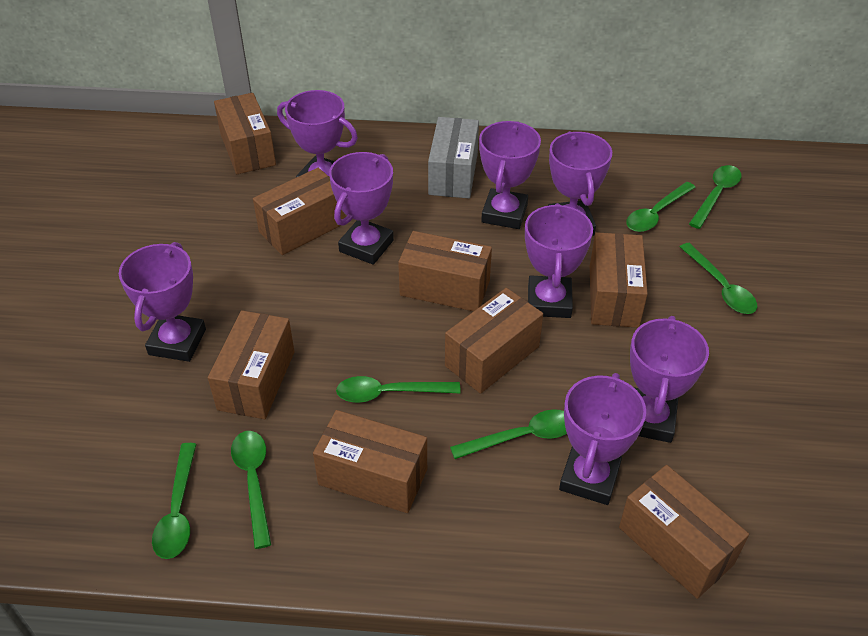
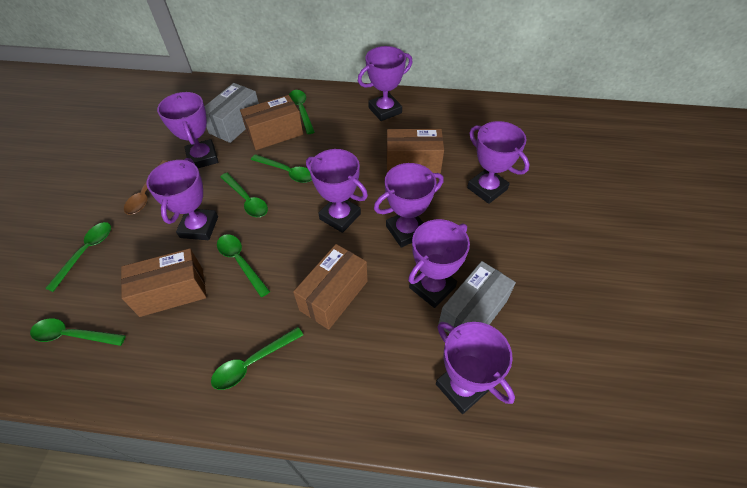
brown box: 8 -> 4
brown spoon: 0 -> 1
grey box: 1 -> 2

